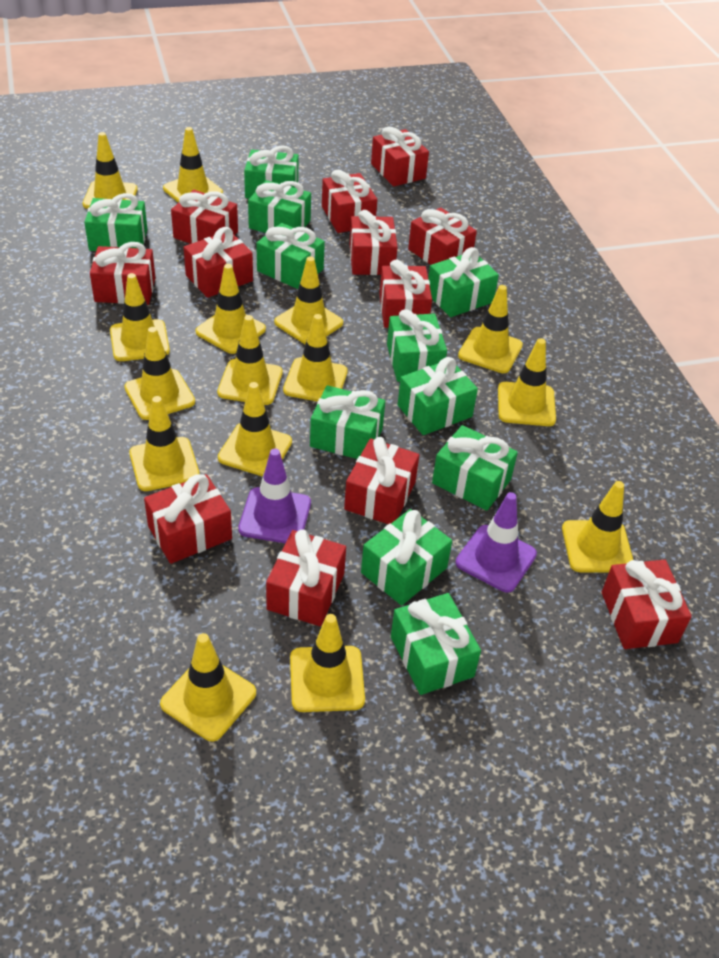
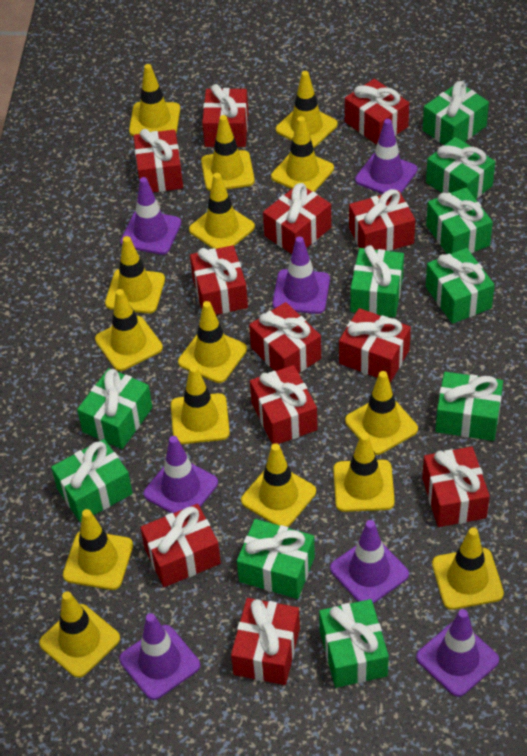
green gift: 11 -> 10
purple traffic cone: 2 -> 7

